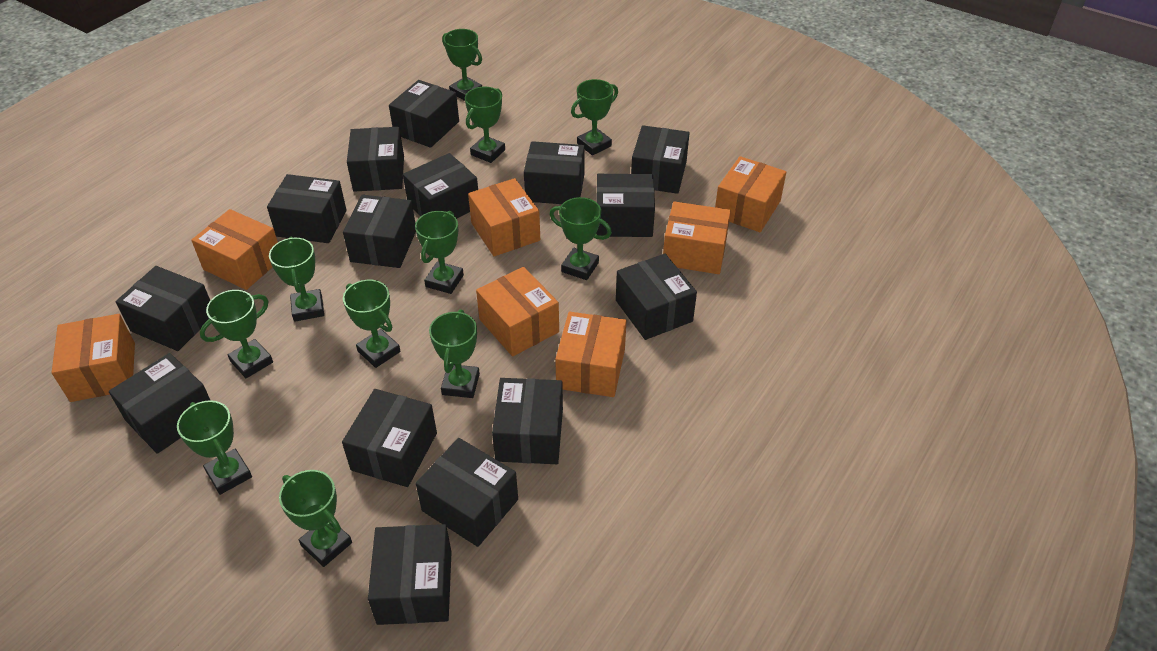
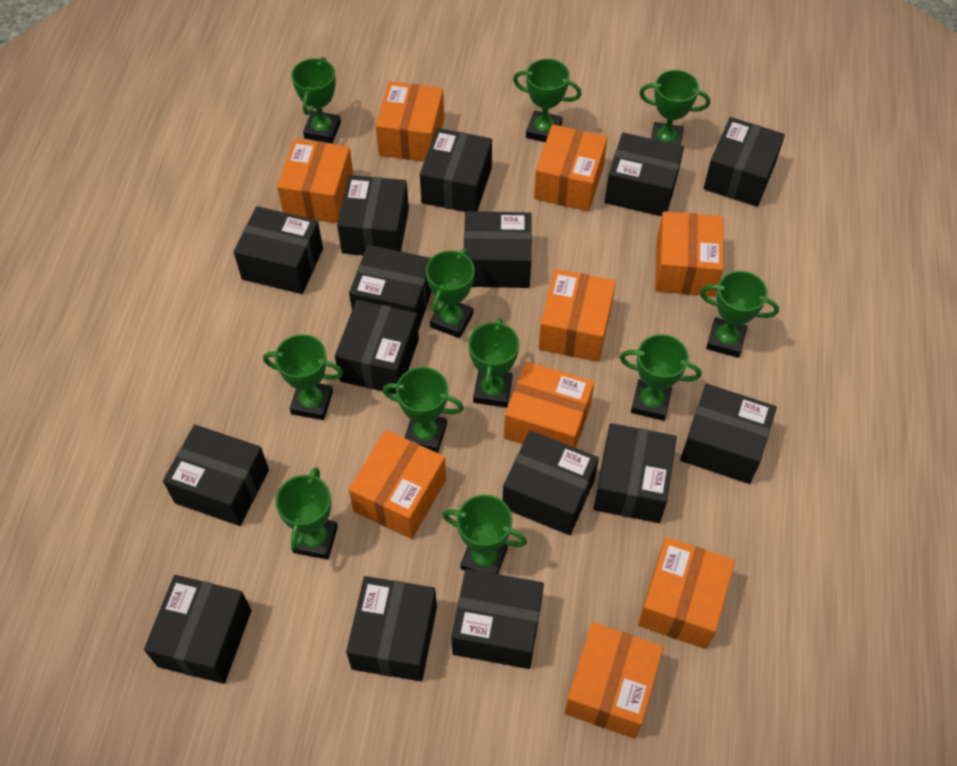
orange box: 7 -> 9

